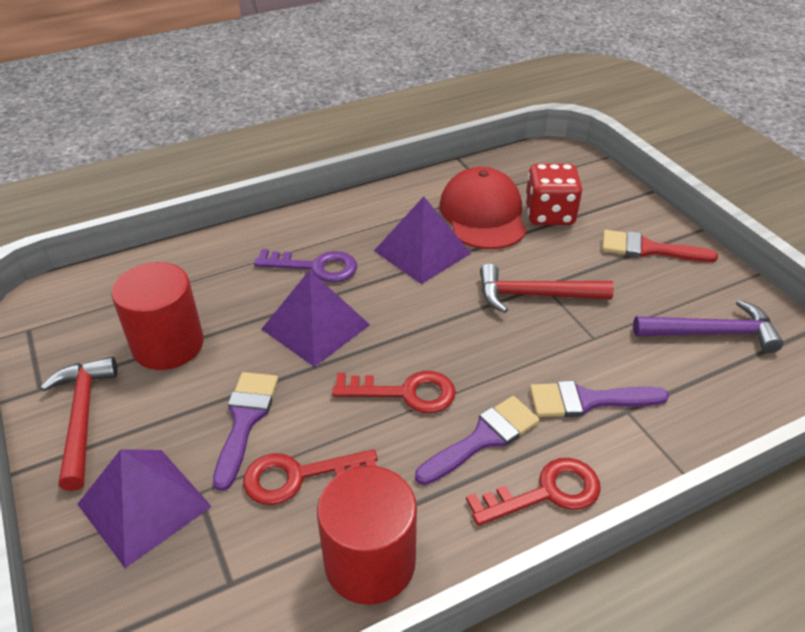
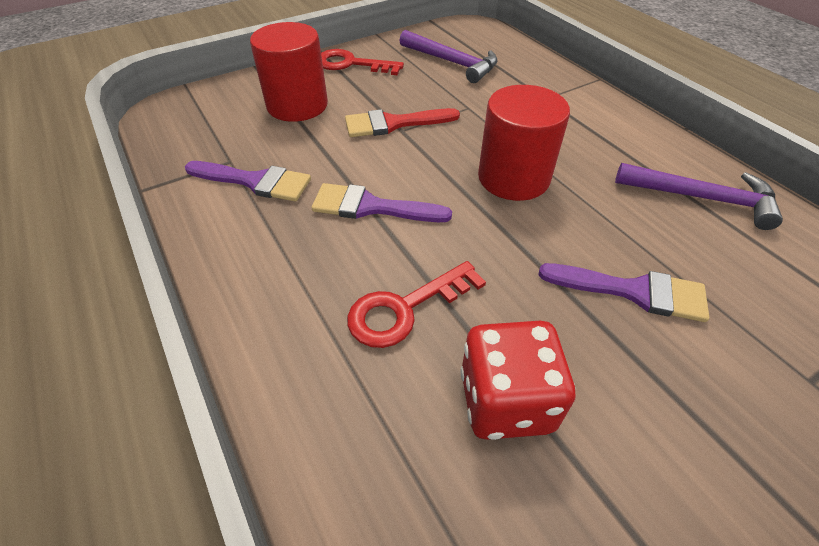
purple hammer: 1 -> 2
purple key: 1 -> 0
purple pyramid: 3 -> 0
red cap: 1 -> 0
red hammer: 2 -> 0
red key: 3 -> 2

